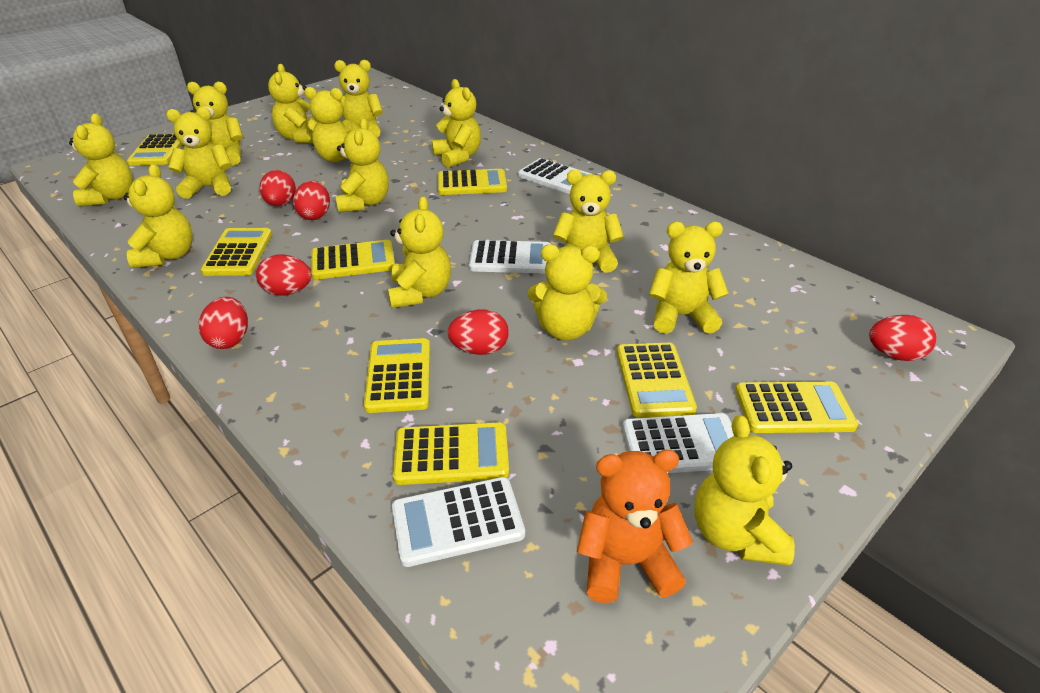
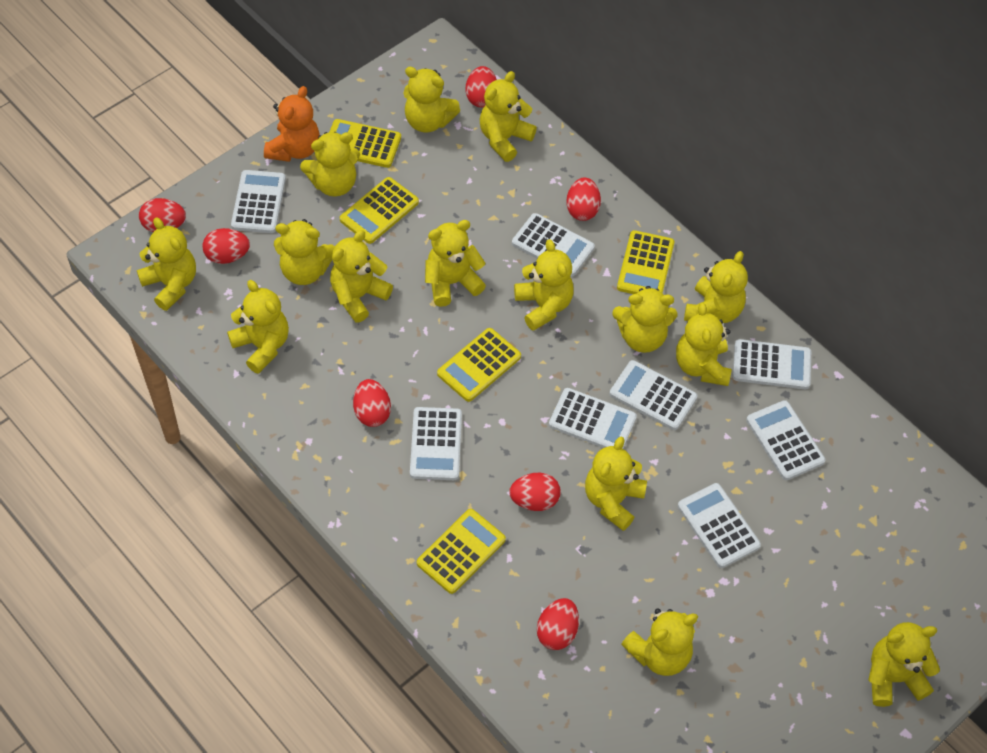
red egg: 6 -> 7
white calculator: 4 -> 8
yellow calculator: 8 -> 5
yellow teddy bear: 14 -> 15

